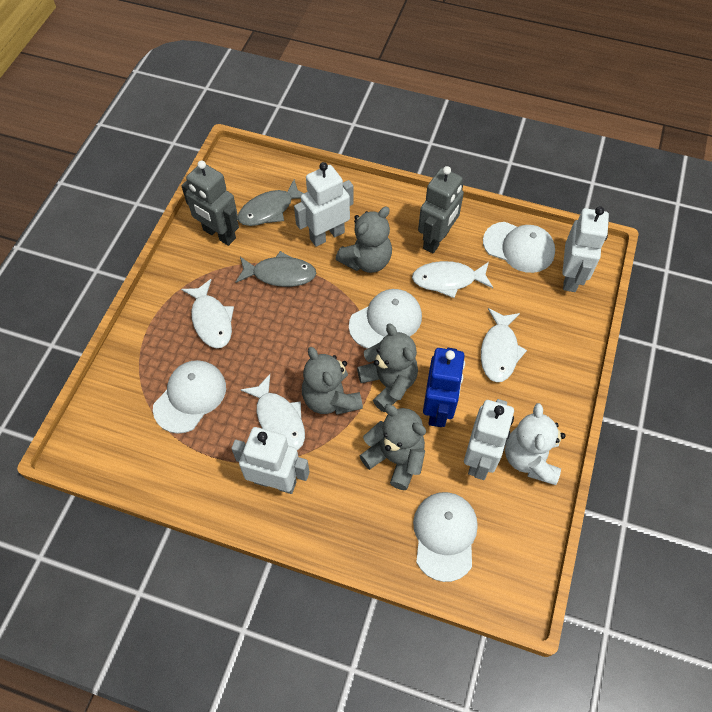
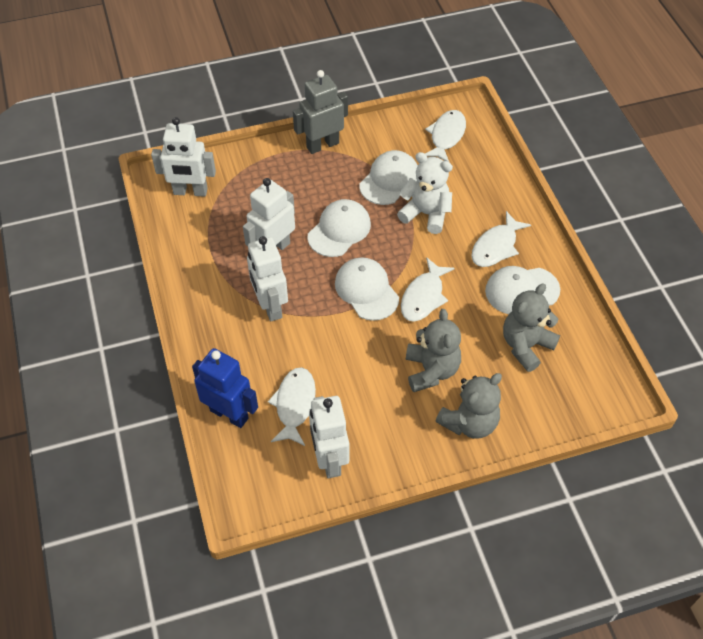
grey fish: 2 -> 0
grey robot: 2 -> 1
grey teddy bear: 4 -> 3

